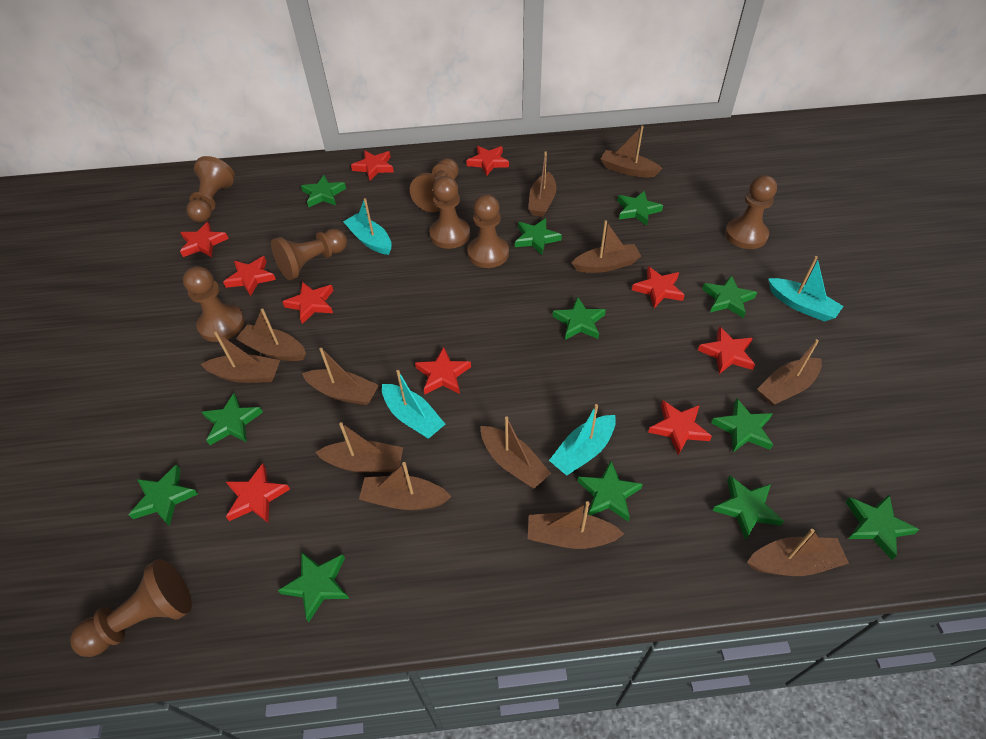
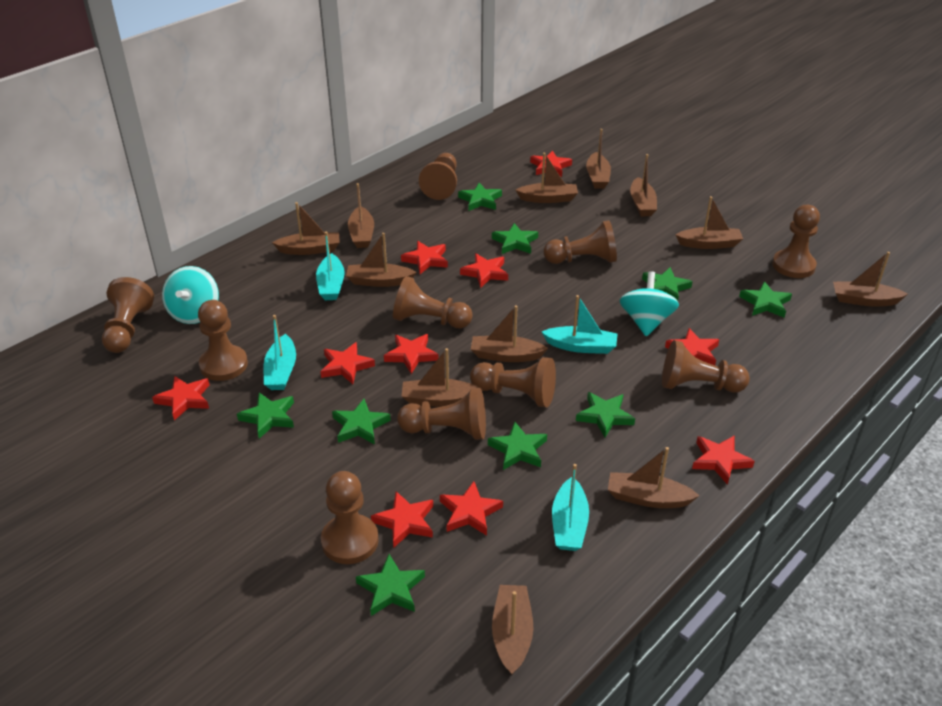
brown pawn: 8 -> 10
green star: 12 -> 9
turquoise spinning top: 0 -> 2

